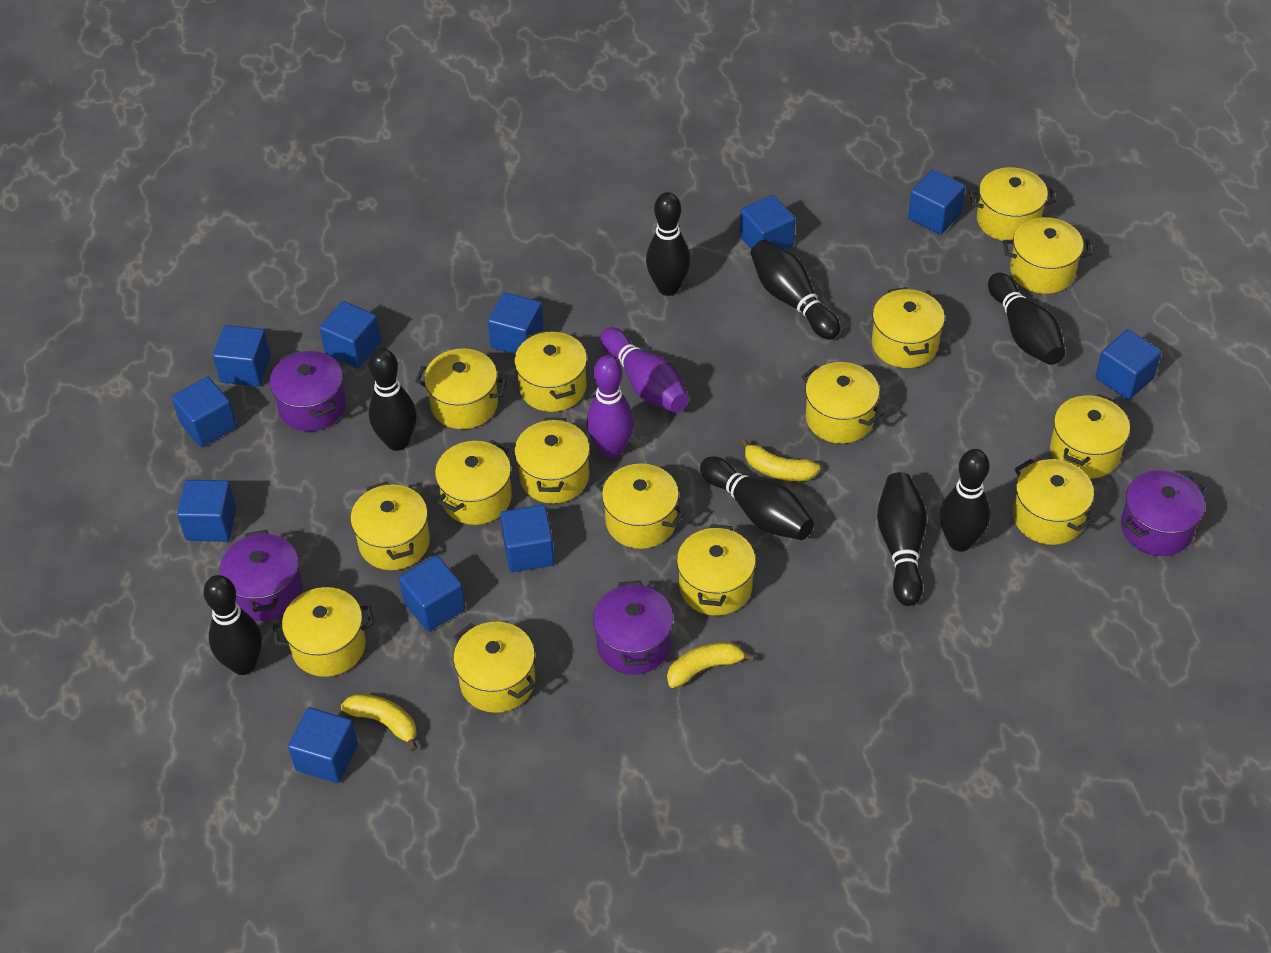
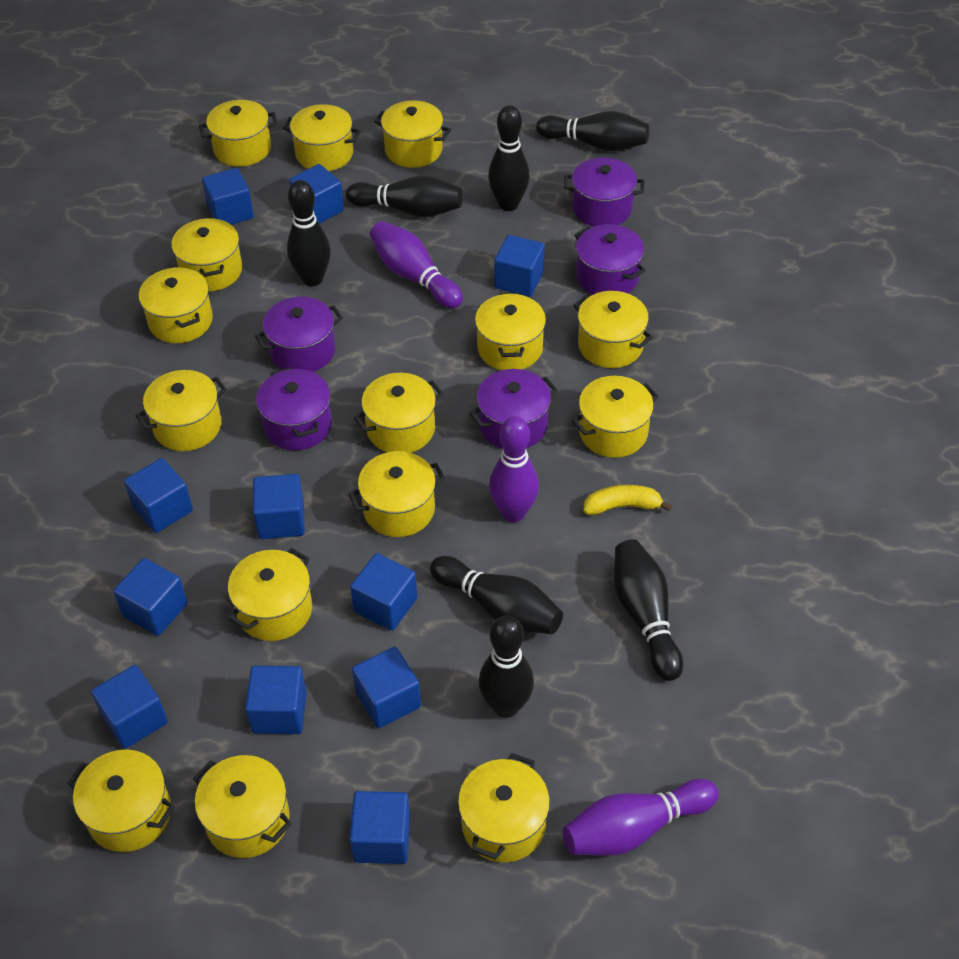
black bowling pin: 8 -> 7
purple bowling pin: 2 -> 3
purple pot: 4 -> 5
yellow banana: 3 -> 1

